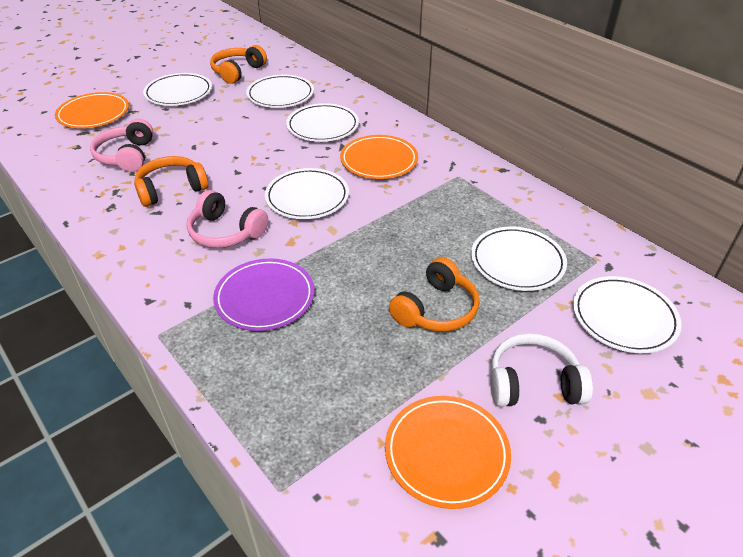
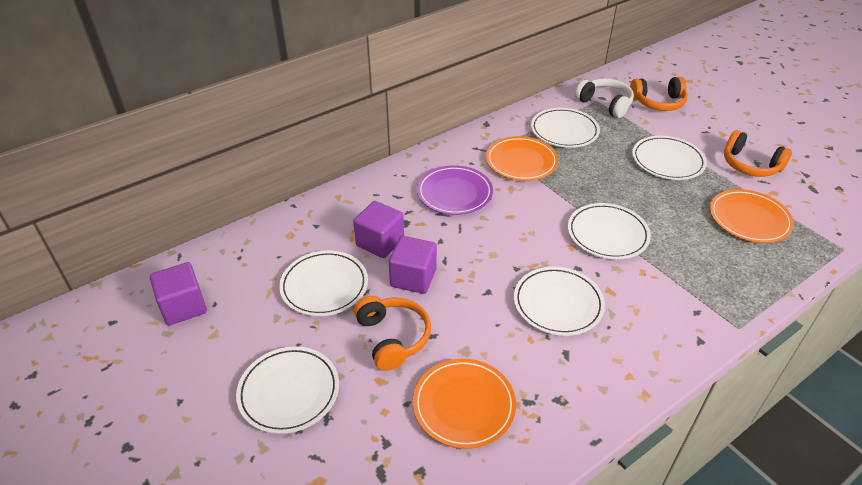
pink headphones: 2 -> 0
purple cube: 0 -> 3

